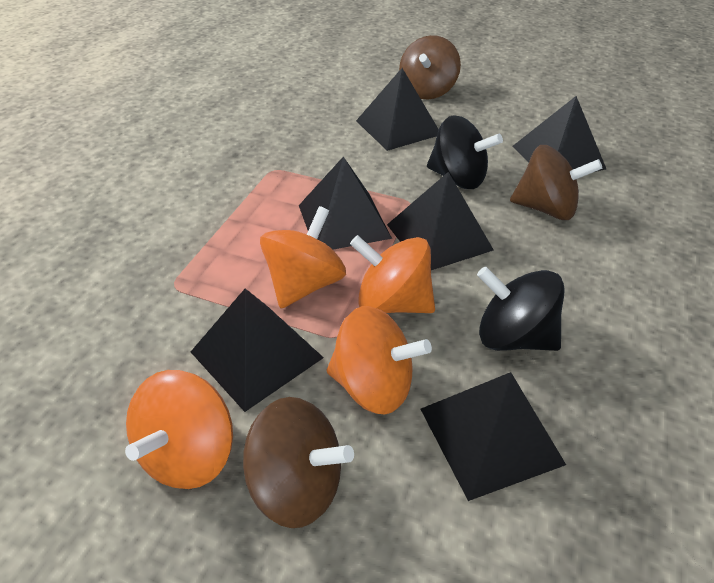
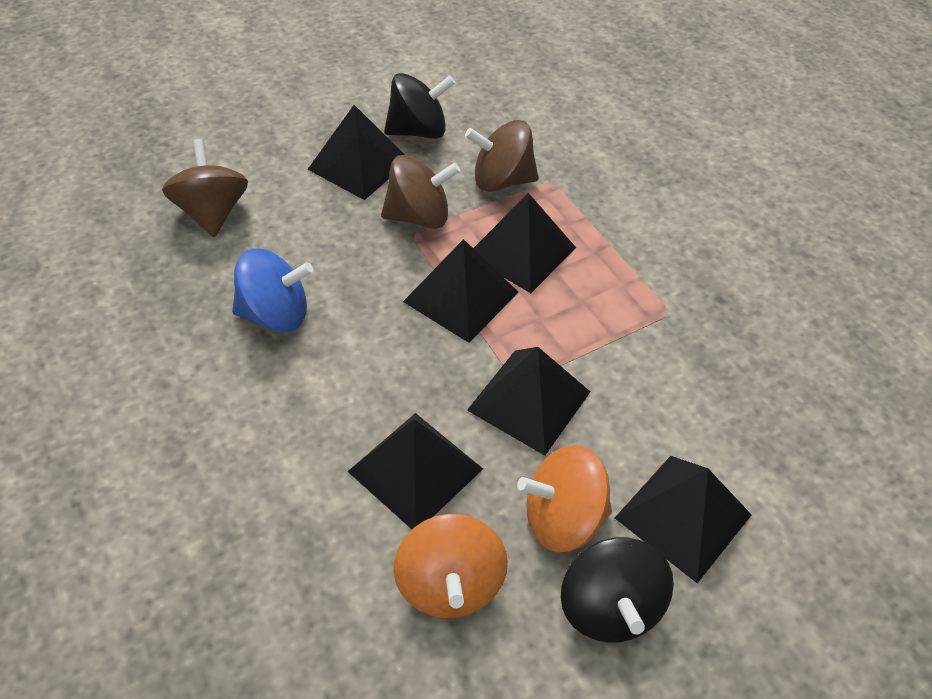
blue spinning top: 0 -> 1
orange spinning top: 4 -> 2

